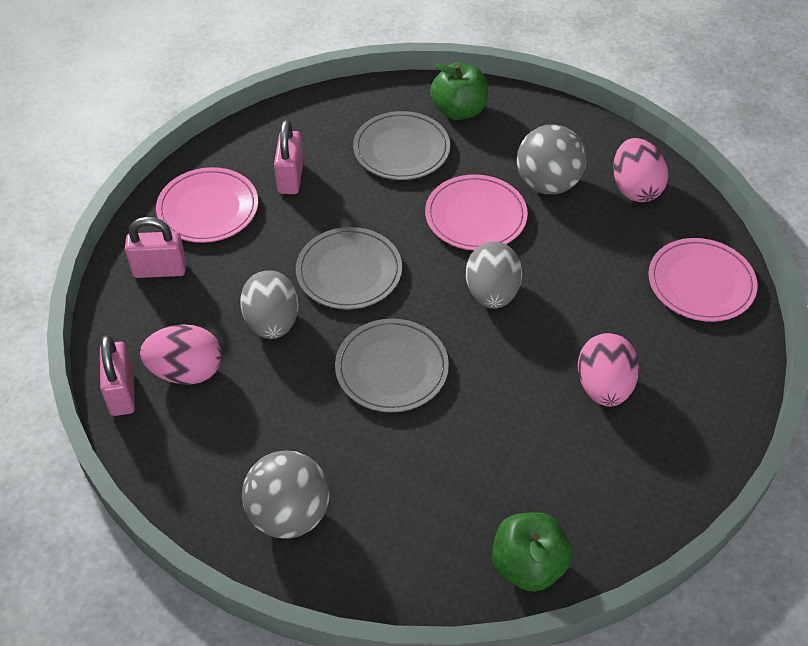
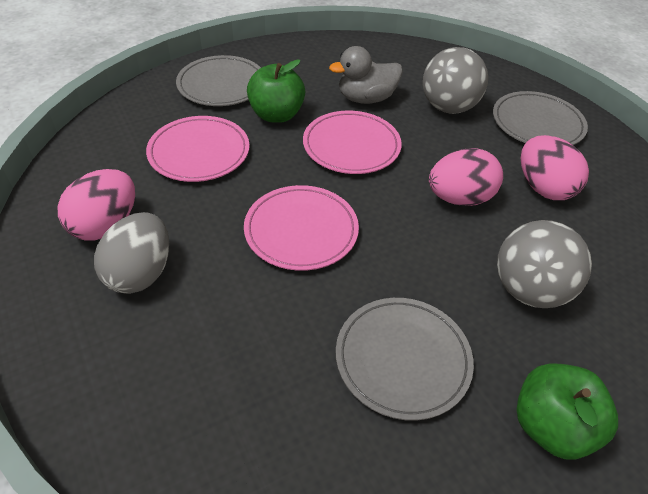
grey duck: 0 -> 1
grey egg: 2 -> 1
pink padlock: 3 -> 0

